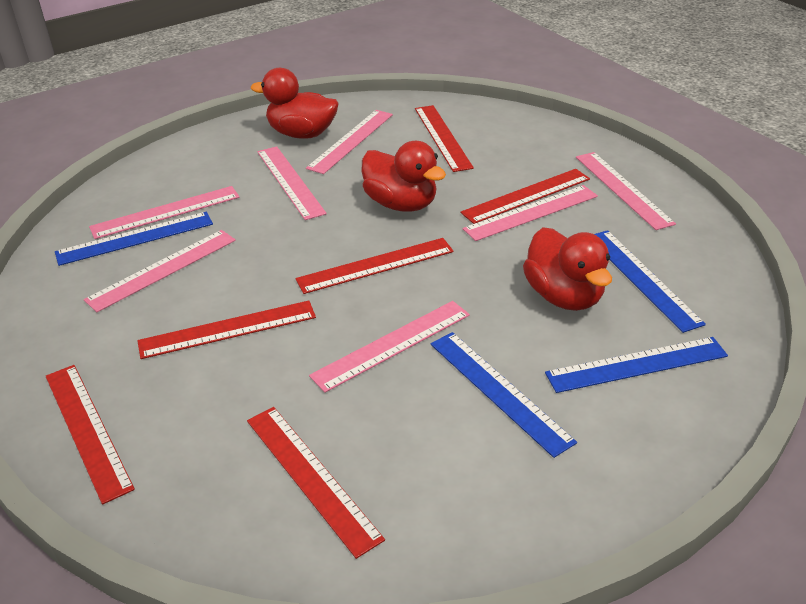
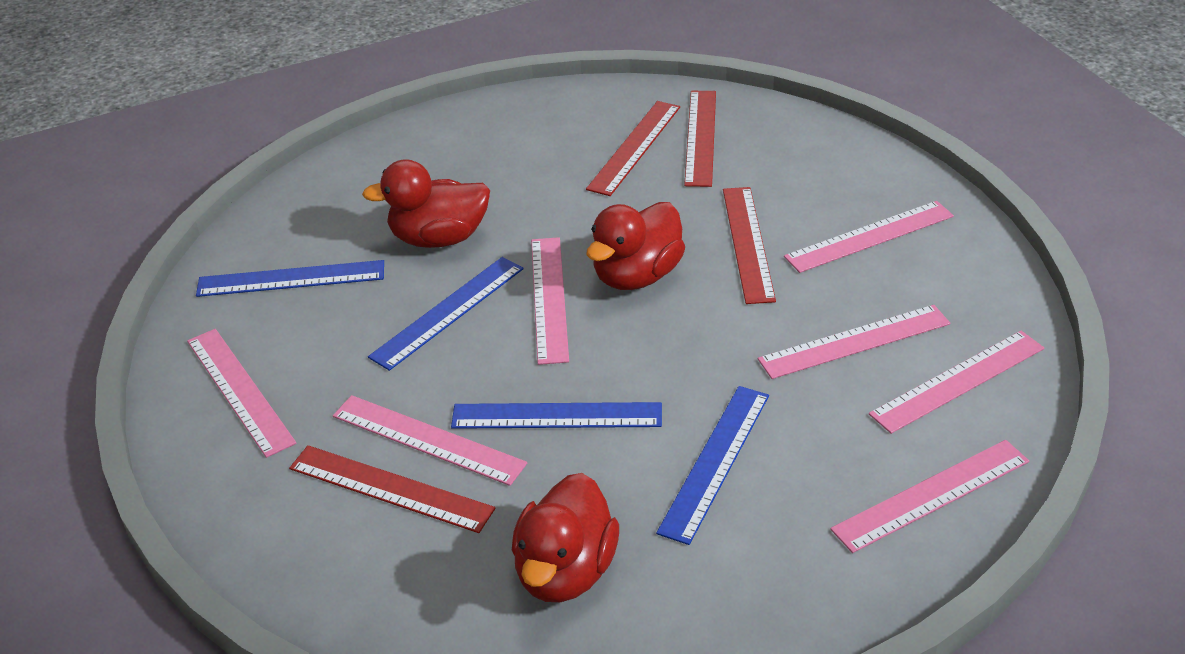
red ruler: 6 -> 4

